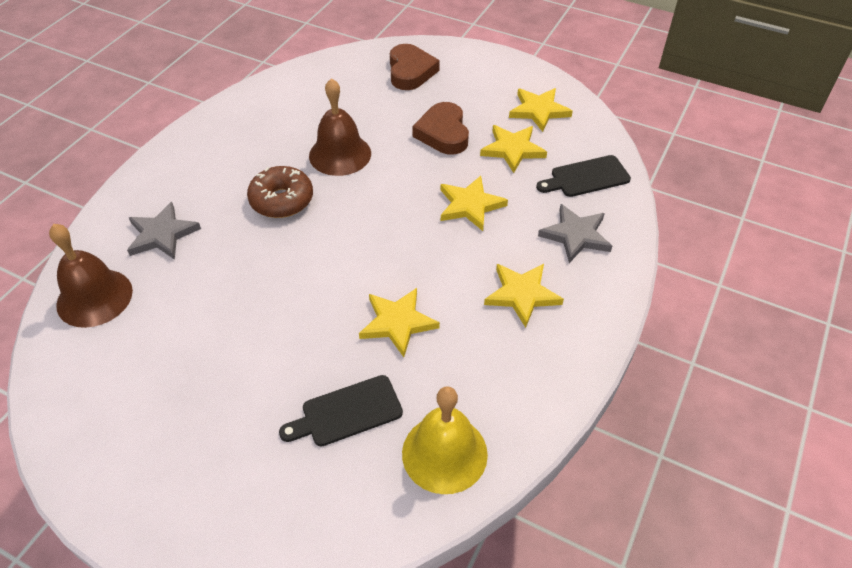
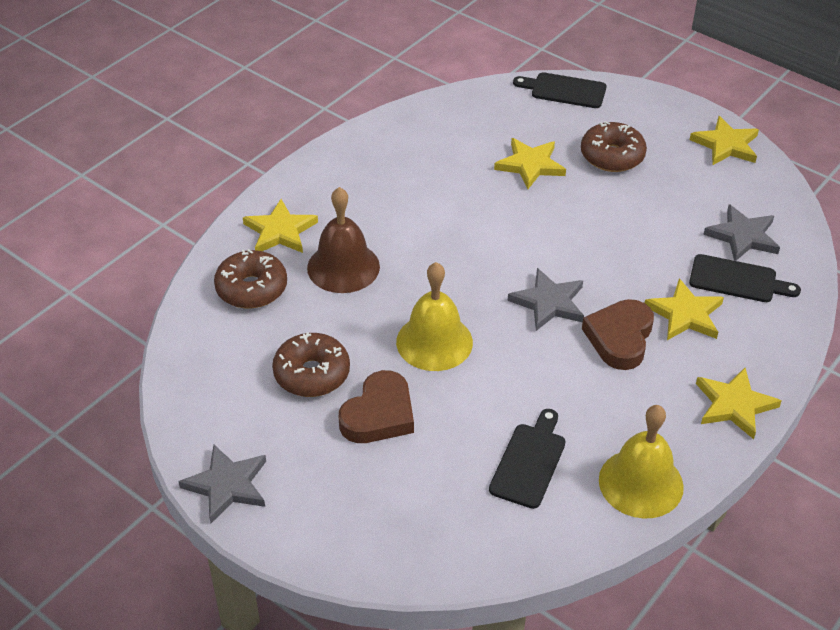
black cutting board: 2 -> 3
brown bell: 2 -> 1
brown donut: 1 -> 3
grey star: 2 -> 3
yellow bell: 1 -> 2

